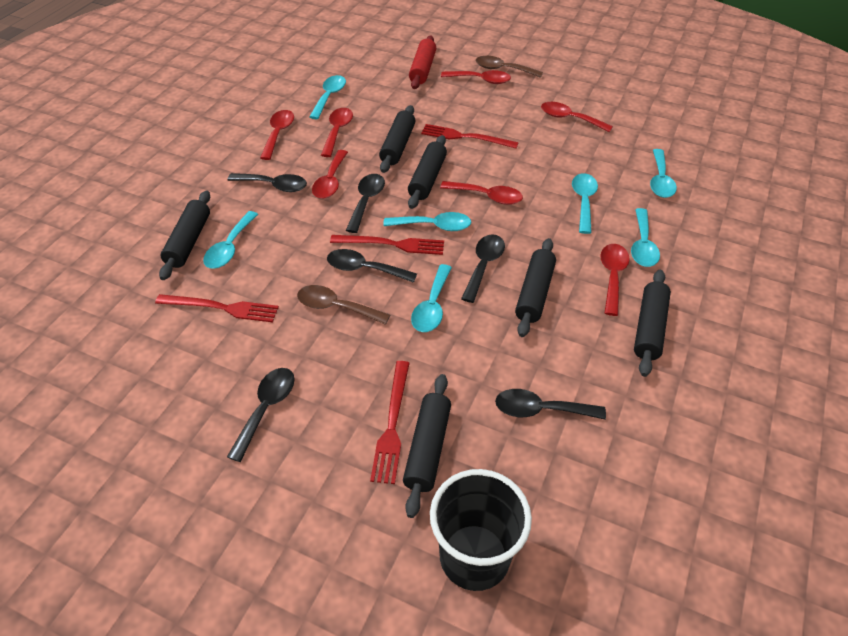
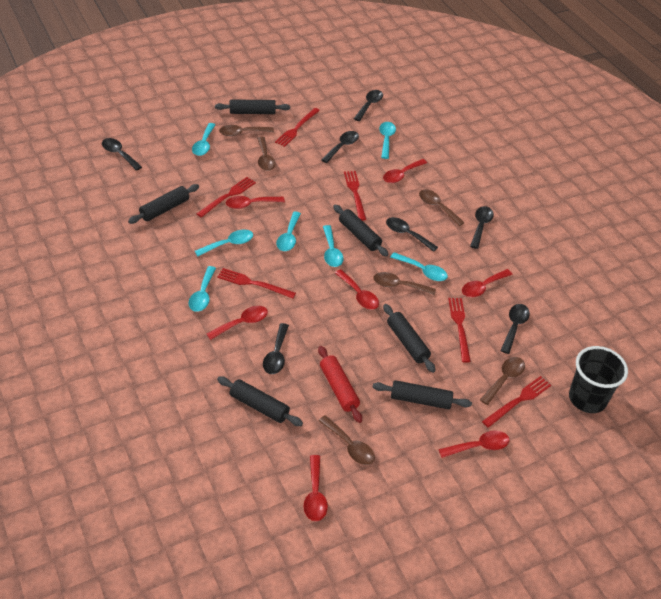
black spoon: 6 -> 7
brown spoon: 2 -> 6
red fork: 4 -> 6

